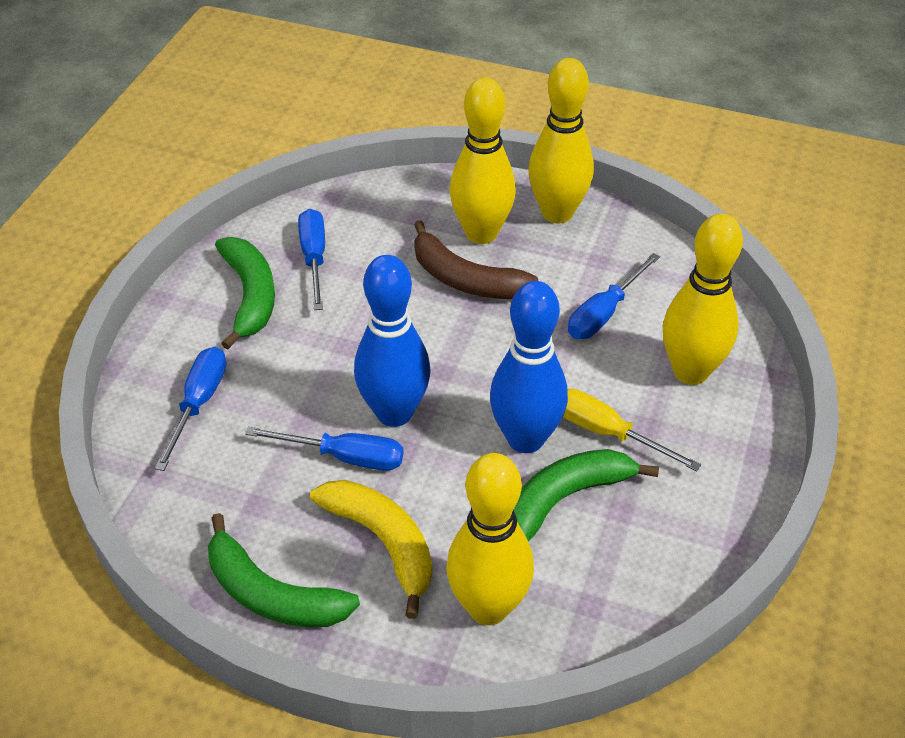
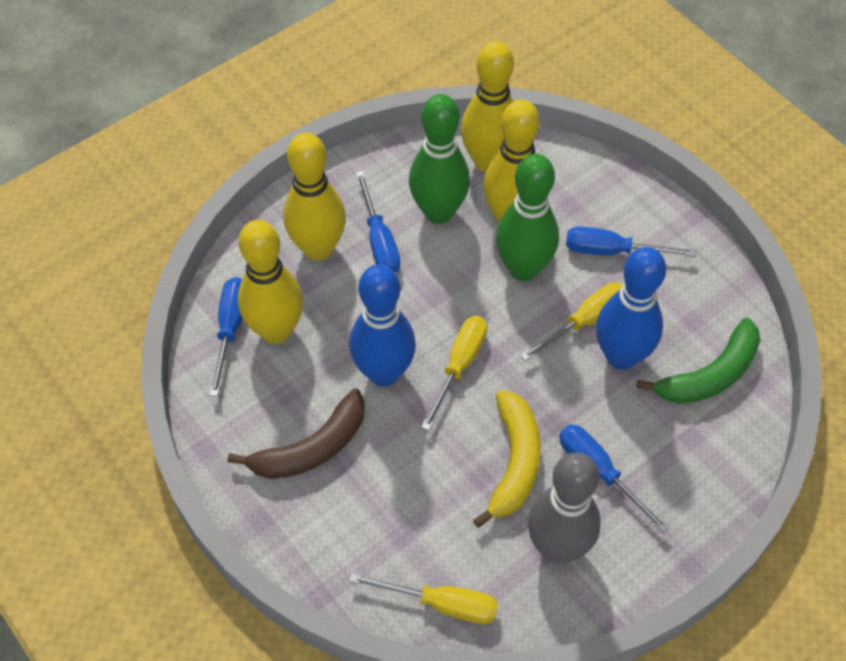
green banana: 3 -> 1
green bowling pin: 0 -> 2
grey bowling pin: 0 -> 1
yellow screwdriver: 1 -> 3

